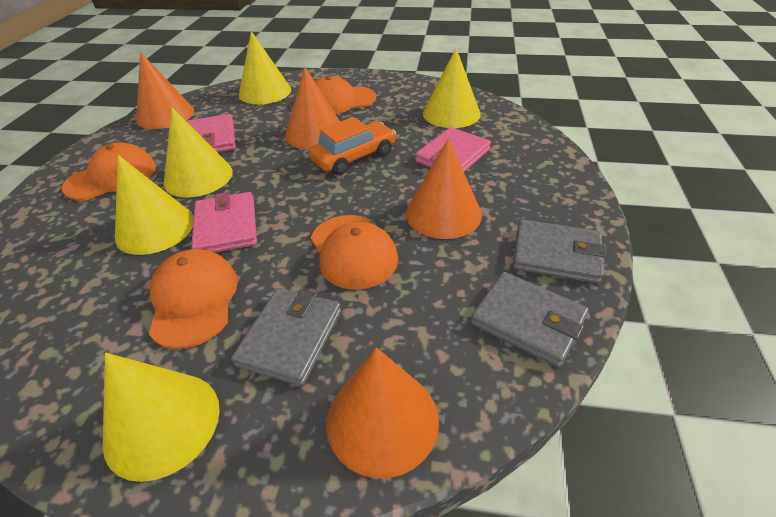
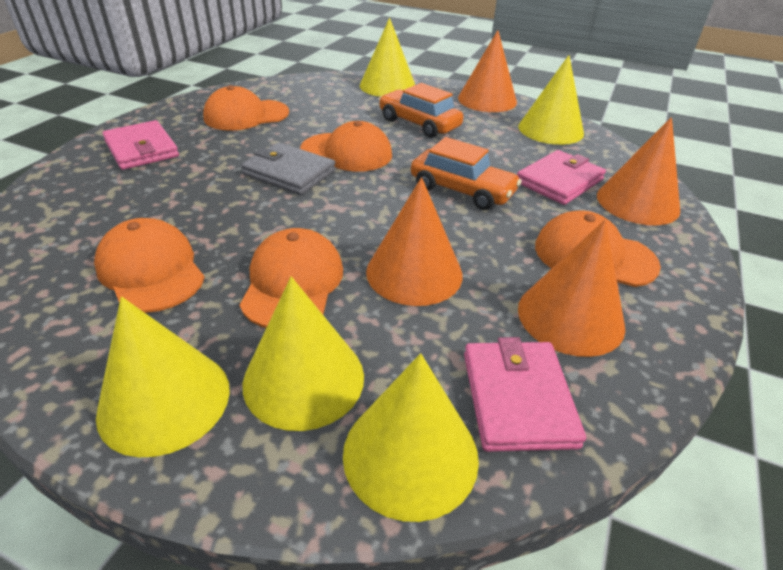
grey wallet: 3 -> 1
orange cap: 4 -> 5
orange car: 1 -> 2

